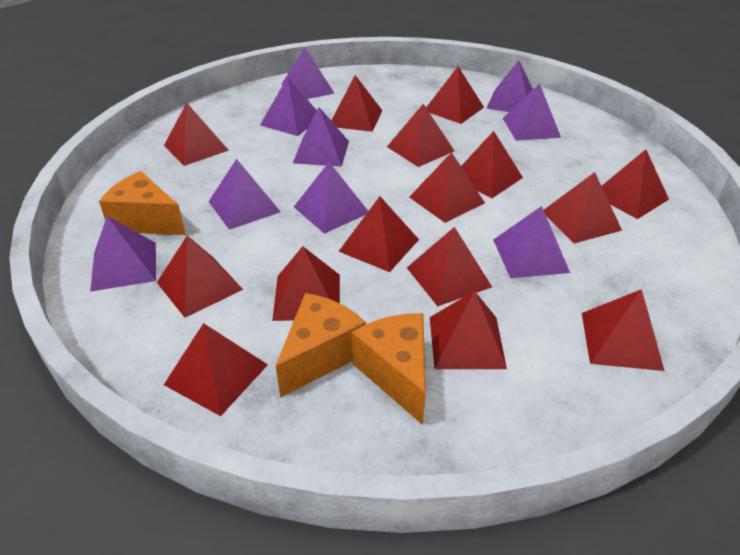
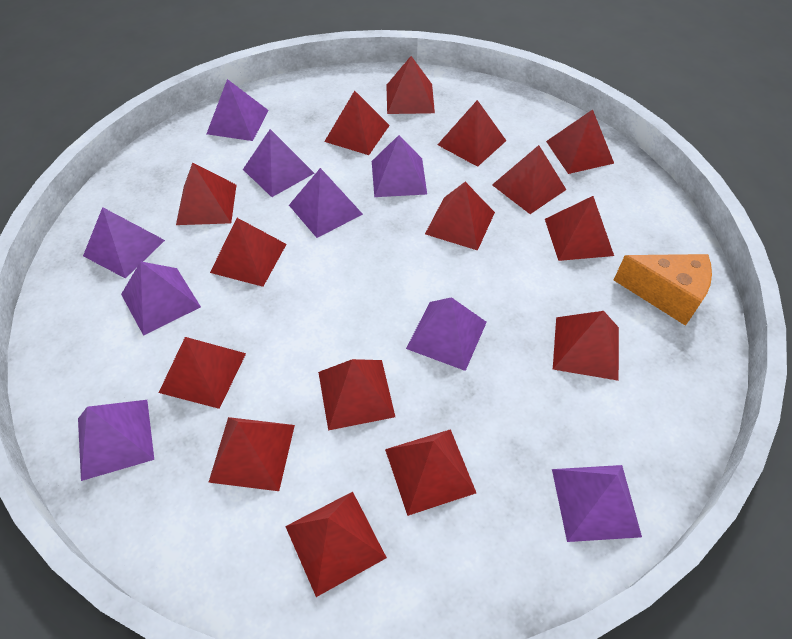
orange cheese: 3 -> 1

